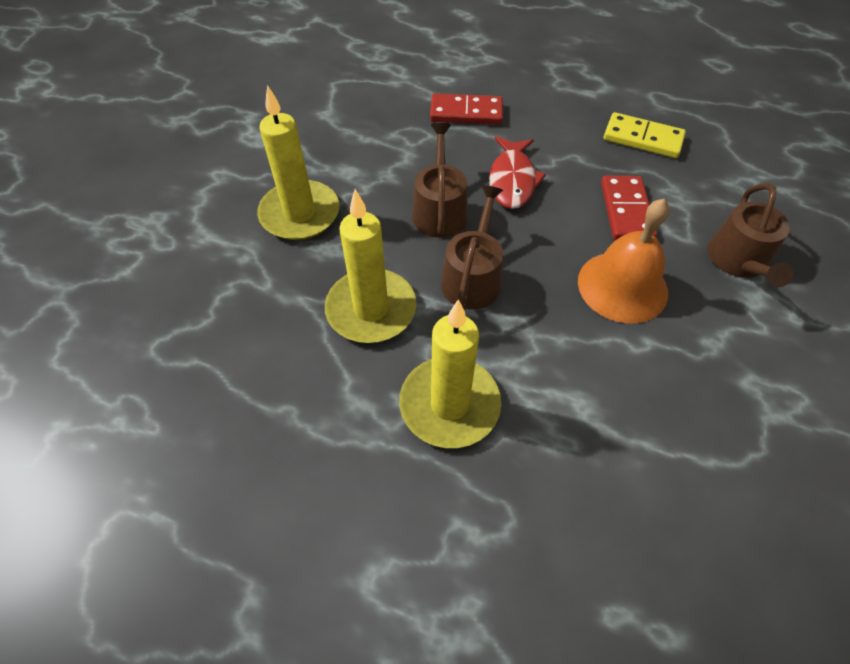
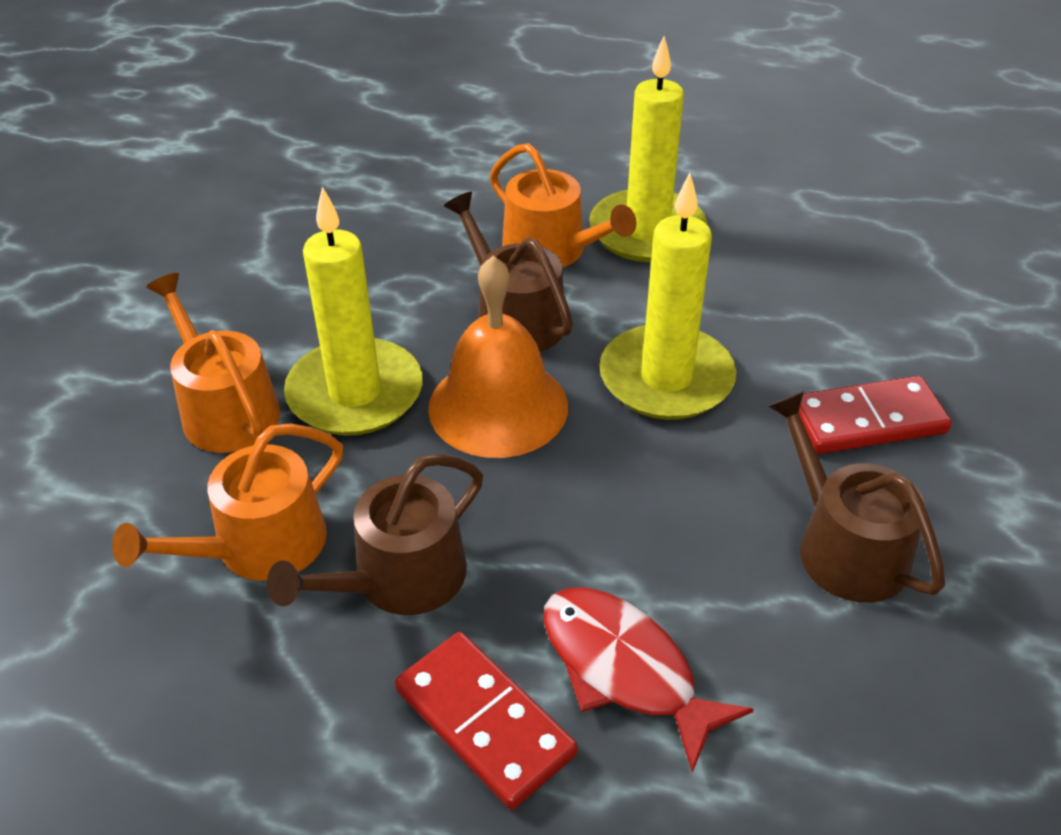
orange watering can: 0 -> 3
yellow domino: 1 -> 0

